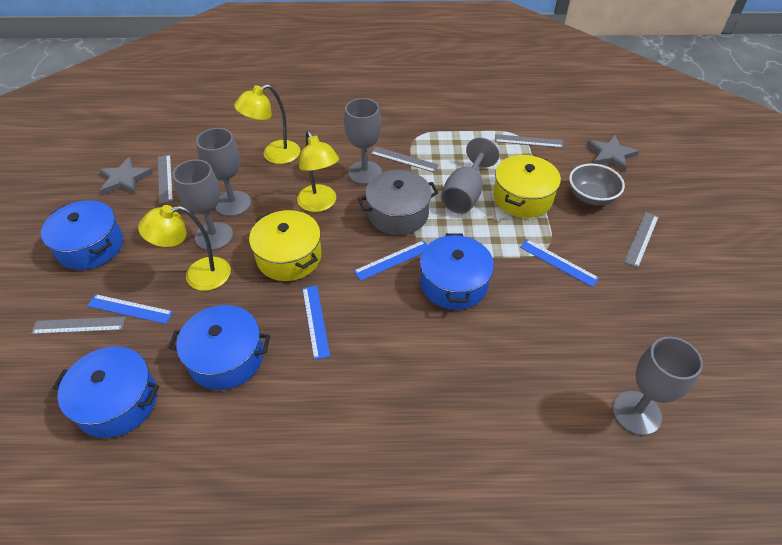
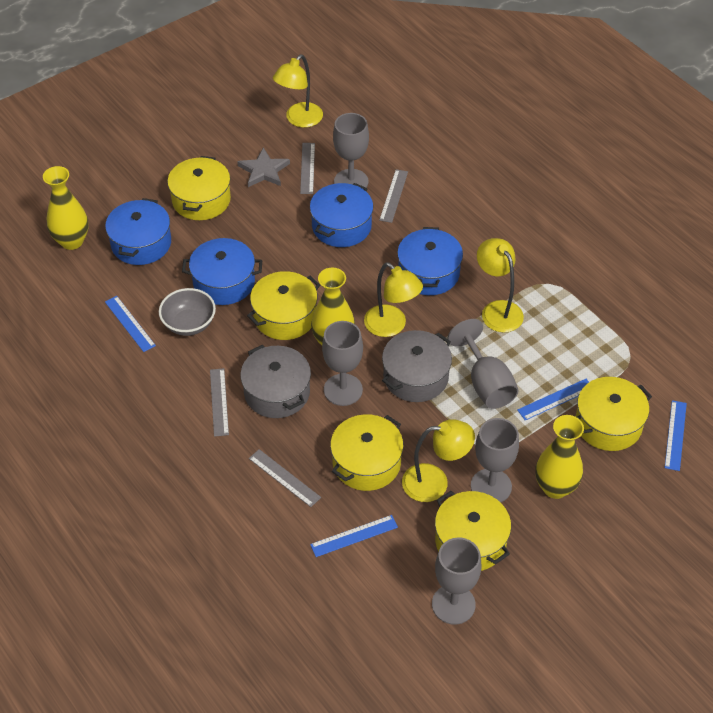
grey pot: 1 -> 2
grey ruler: 5 -> 4
grey star: 2 -> 1
yellow lamp: 3 -> 4
yellow pot: 2 -> 5
yellow vase: 0 -> 3

